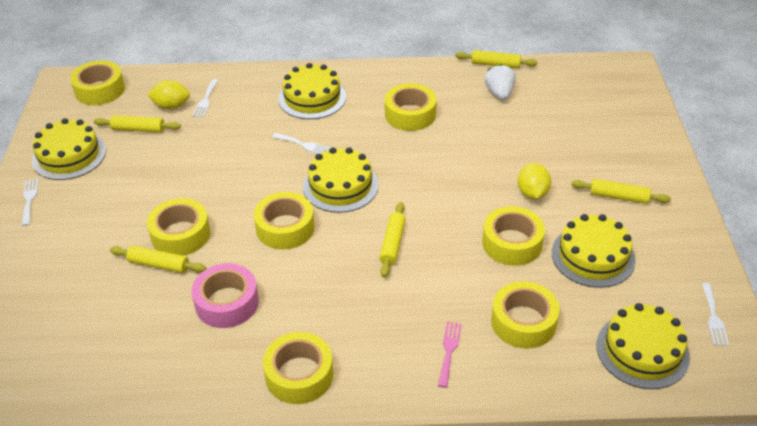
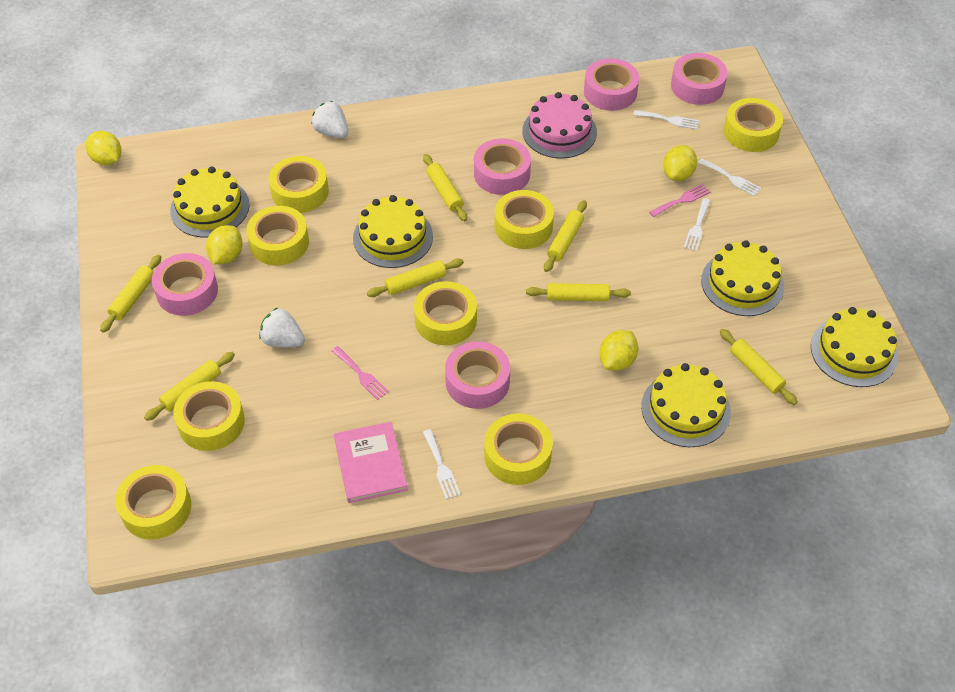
pink book: 0 -> 1
pink cake: 0 -> 1
pink fork: 1 -> 2
pink tape: 1 -> 5
white strawberry: 1 -> 2
yellow lemon: 2 -> 4
yellow rolling pin: 5 -> 7
yellow tape: 7 -> 8

